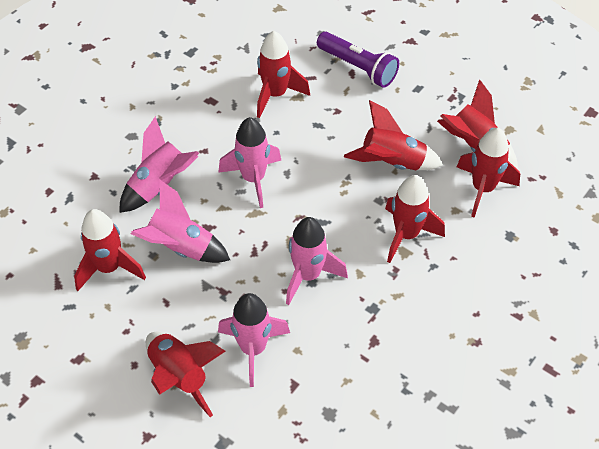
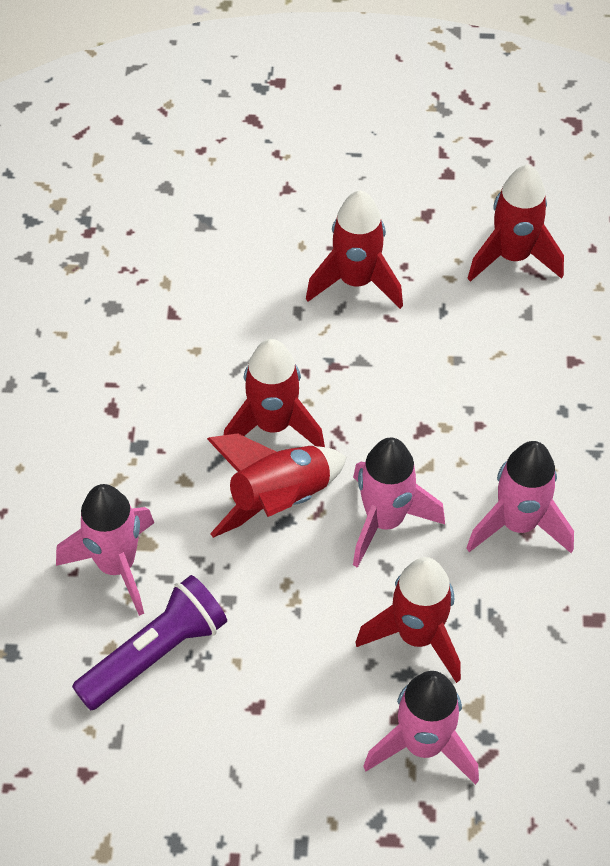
pink rocket: 5 -> 4
red rocket: 7 -> 5

